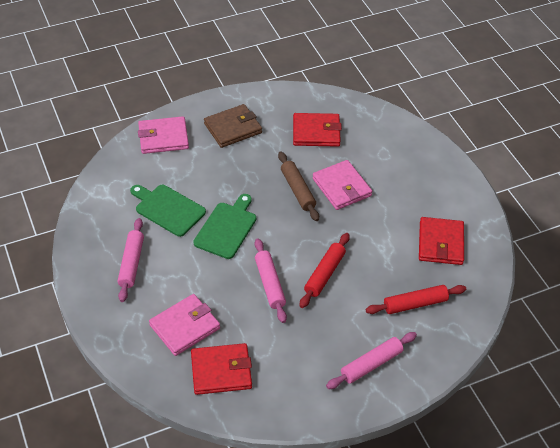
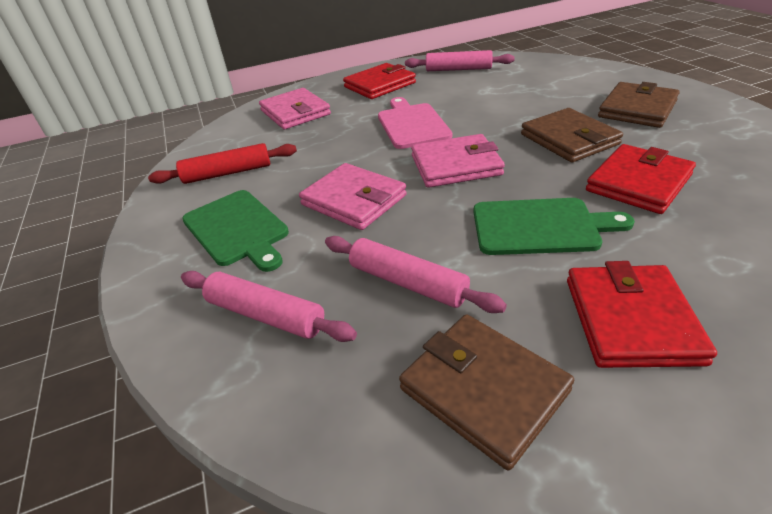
brown rolling pin: 1 -> 0
brown wallet: 1 -> 3
pink cutting board: 0 -> 1
red rolling pin: 2 -> 1

